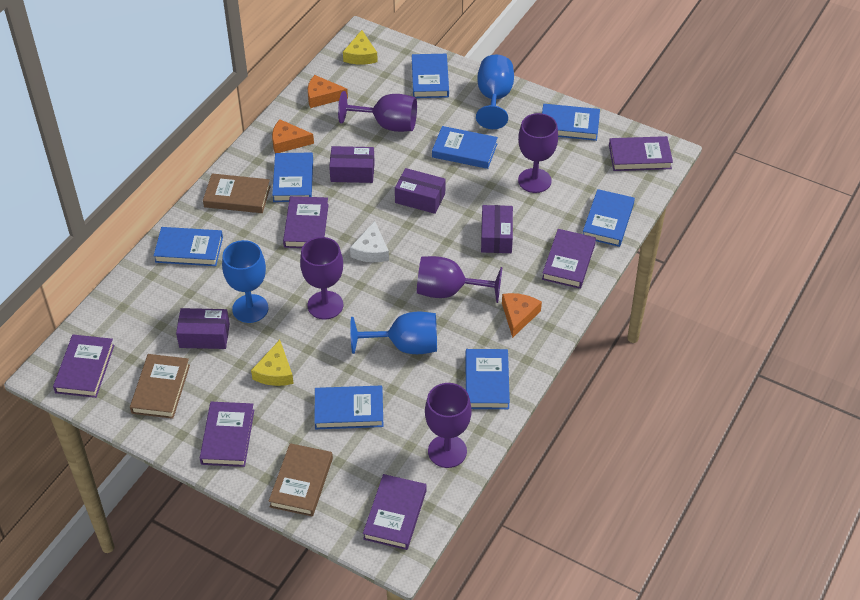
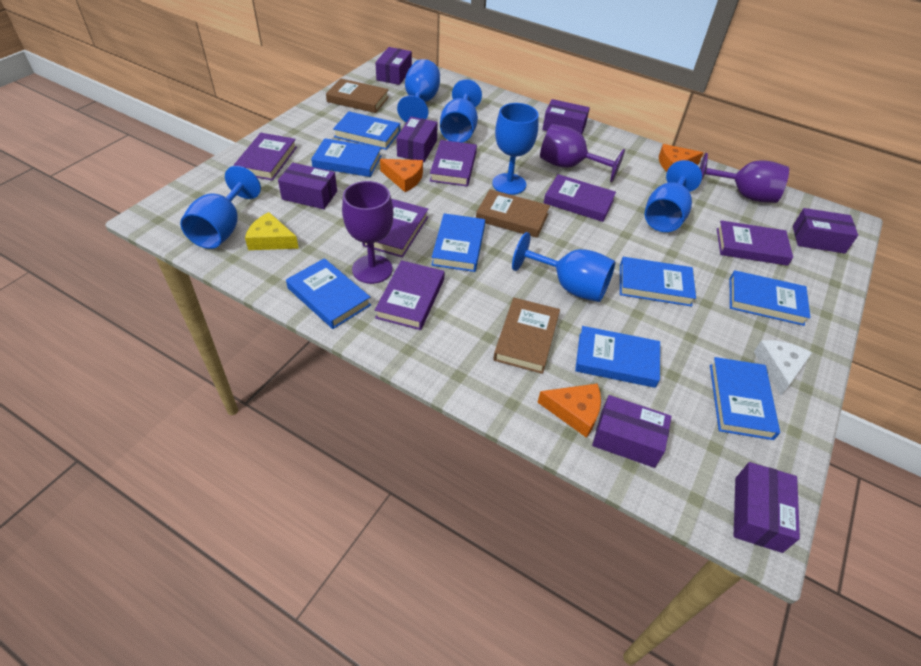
blue goblet: 3 -> 6
purple box: 4 -> 7
purple goblet: 5 -> 3
yellow cheese: 2 -> 1

